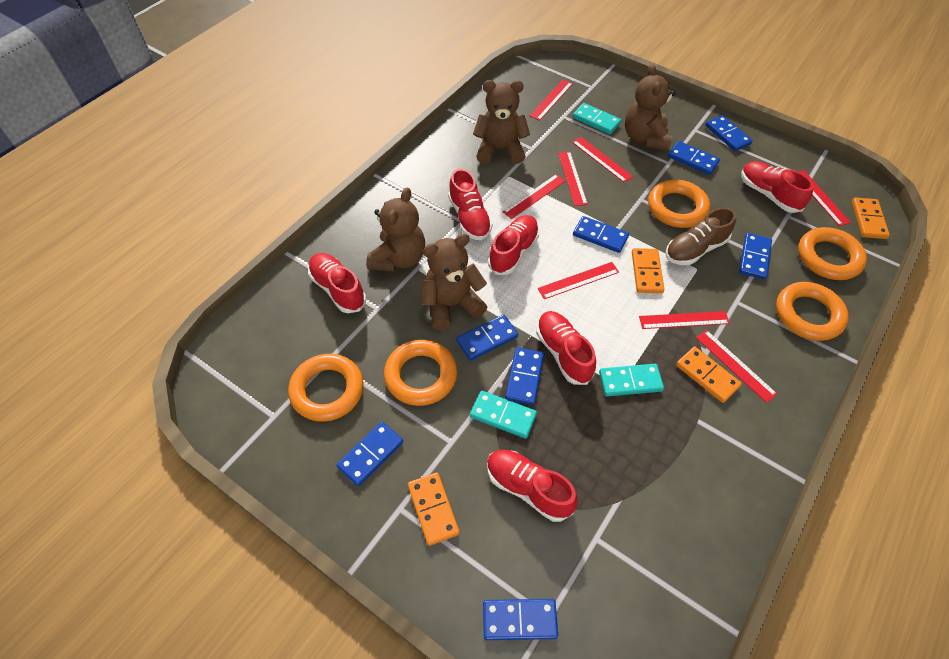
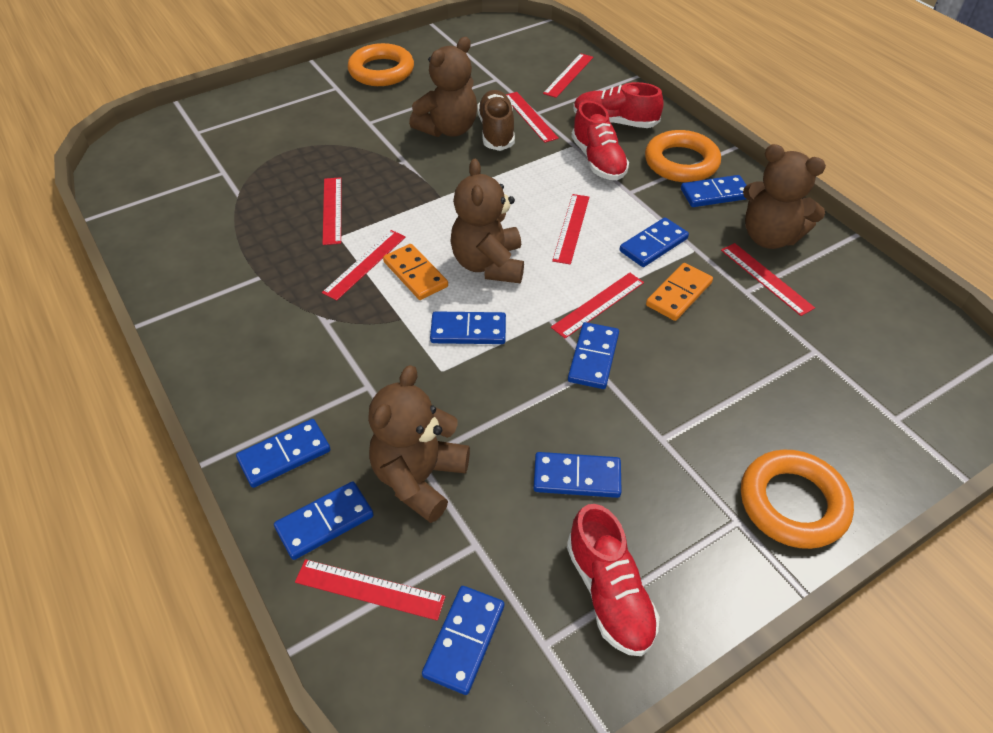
orange domino: 4 -> 2
orange ring: 5 -> 3
red shoe: 6 -> 3
turquoise domino: 3 -> 0

